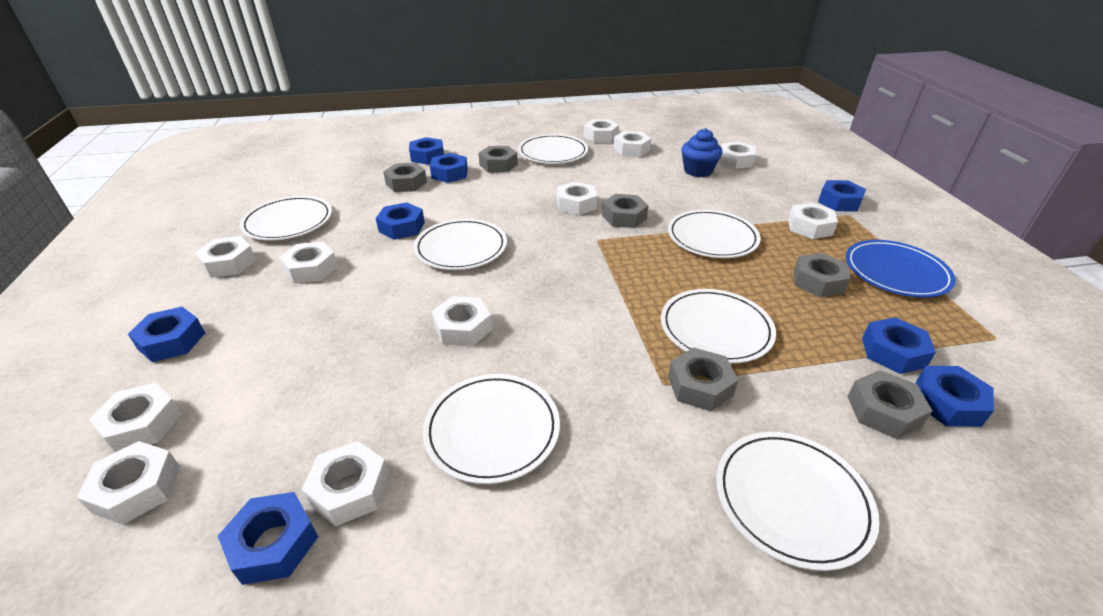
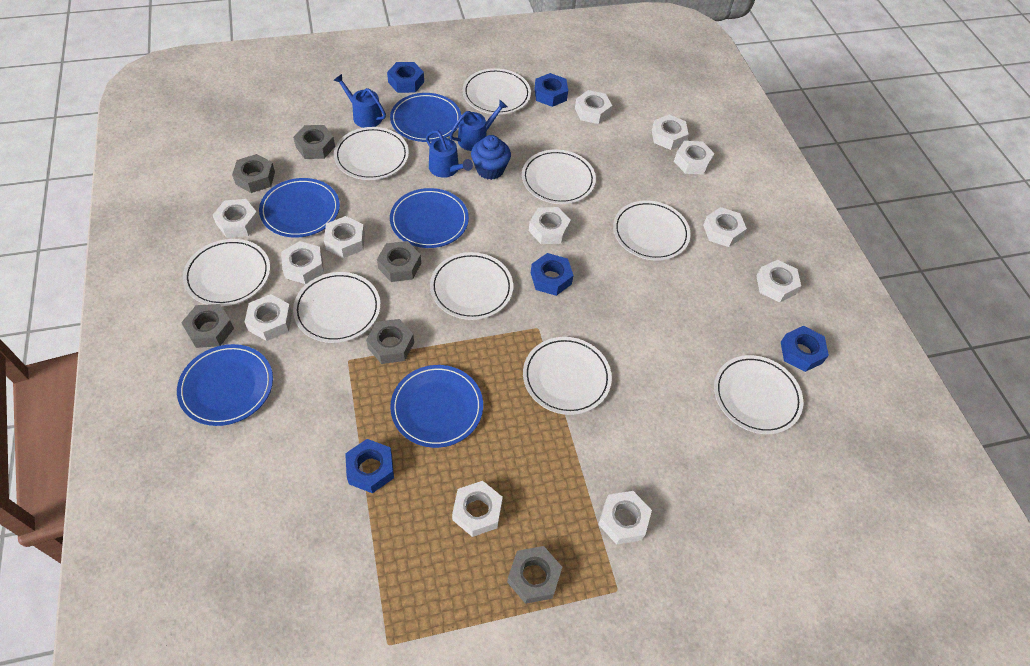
blue nut: 8 -> 5
blue plate: 1 -> 5
blue watering can: 0 -> 3
white nut: 11 -> 12
white plate: 7 -> 9

